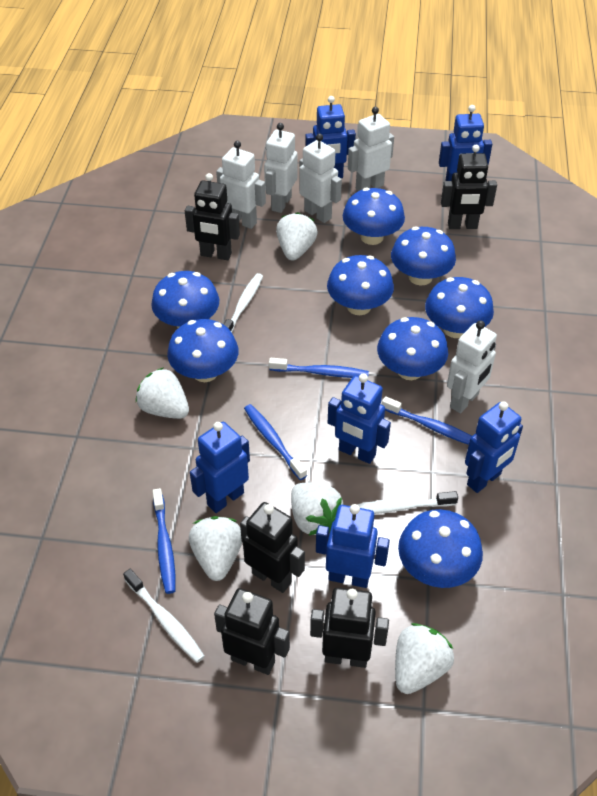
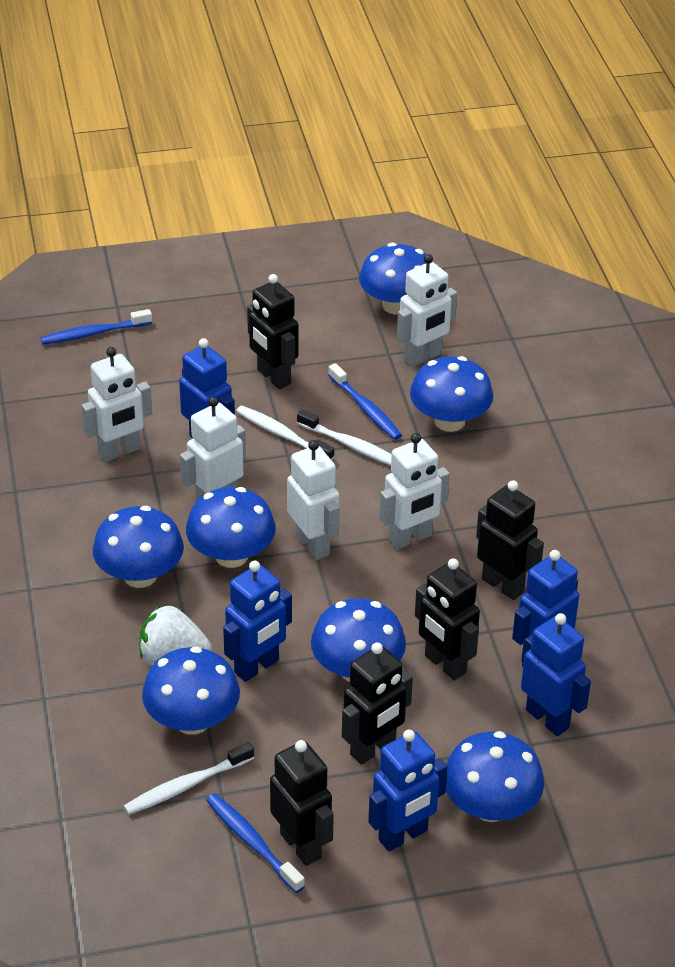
blue mushroom: 8 -> 7
blue robot: 6 -> 5
blue toothbrush: 4 -> 3
white strawberry: 5 -> 1

